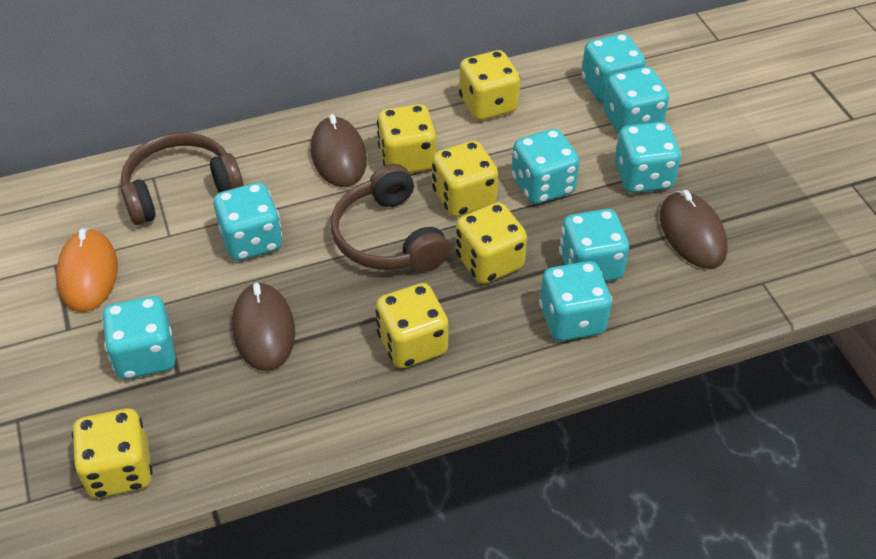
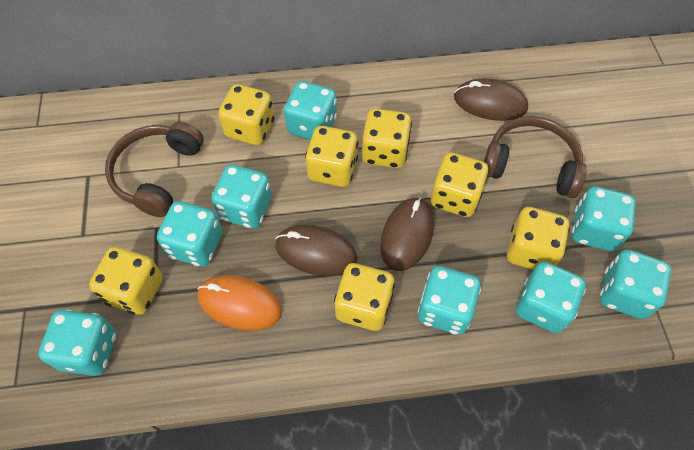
yellow dice: 6 -> 7

